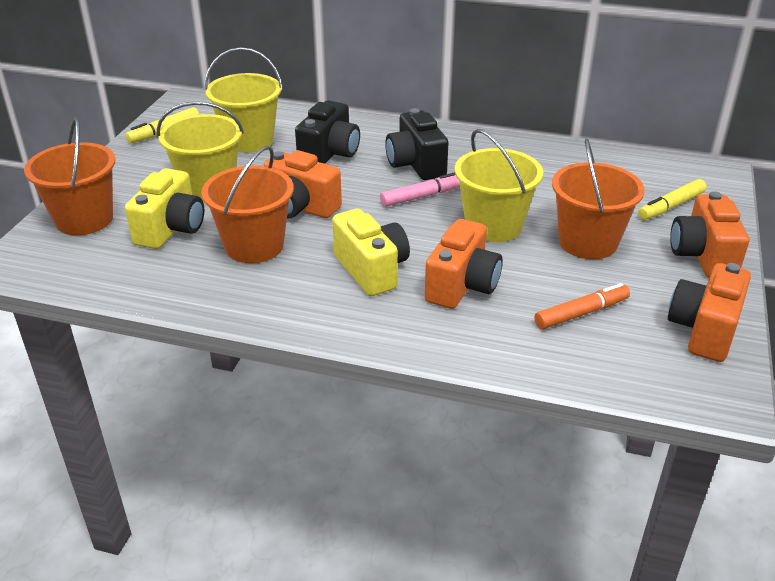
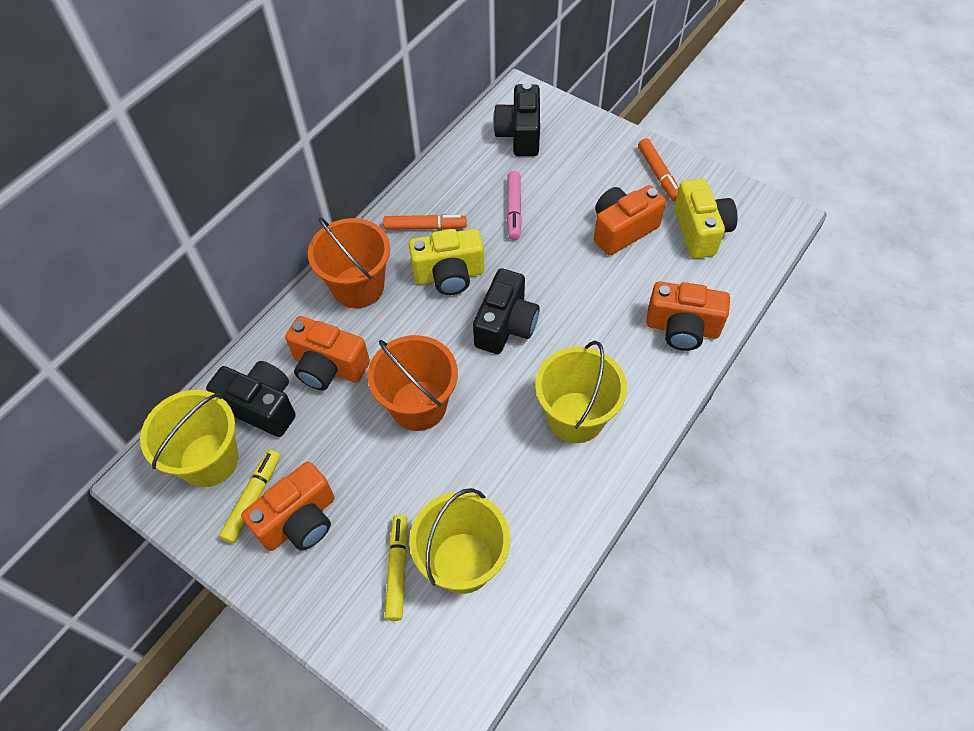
black camera: 2 -> 3
orange bucket: 3 -> 2
orange marker: 1 -> 2

